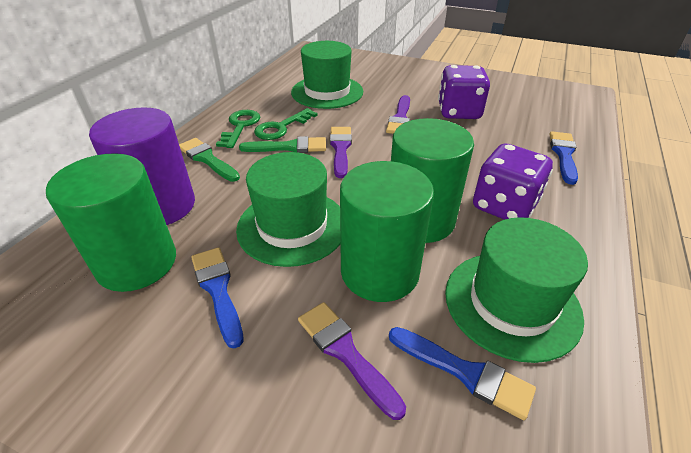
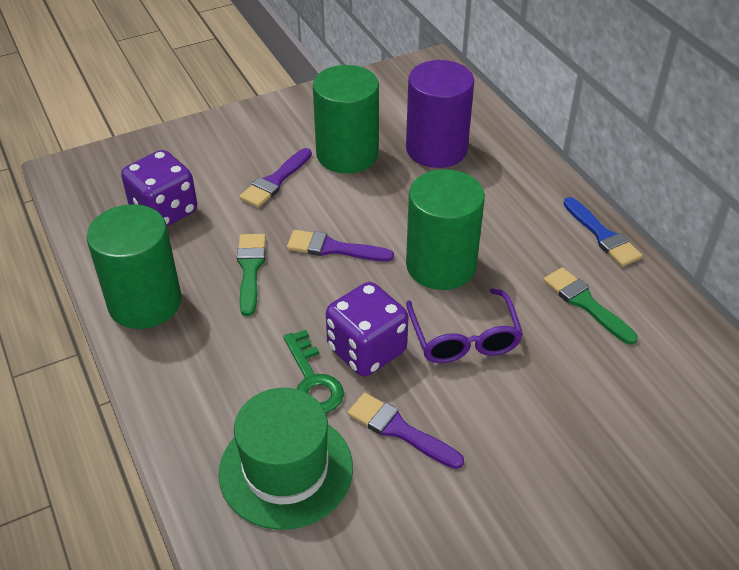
blue brush: 3 -> 1
green hat: 3 -> 1
green key: 2 -> 1
purple glasses: 0 -> 1

